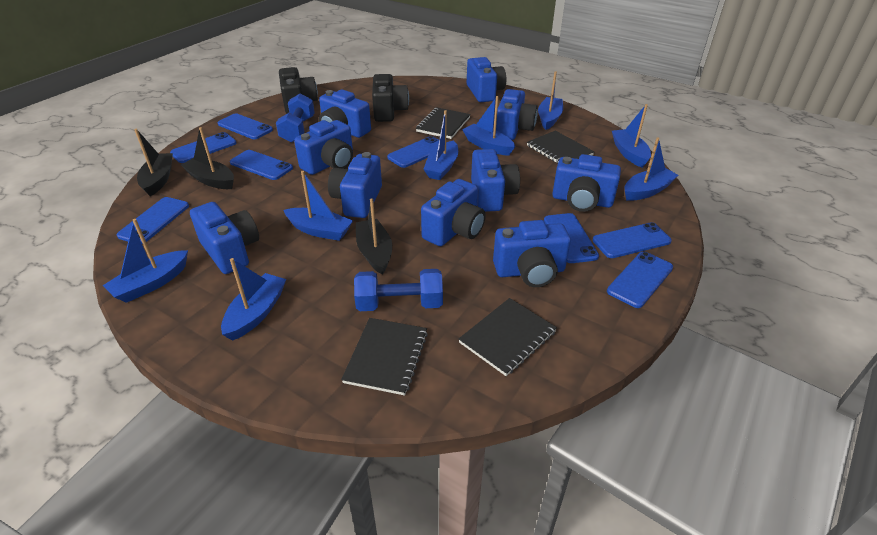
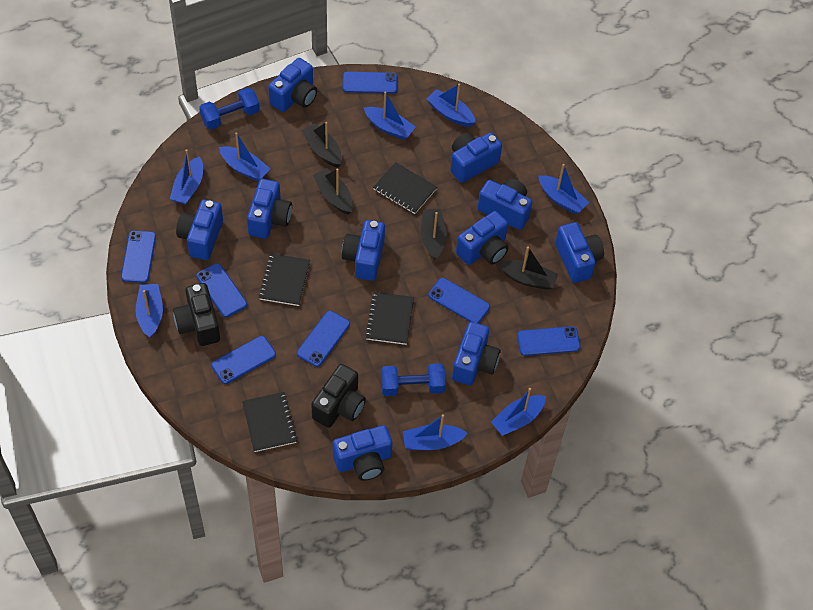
black boat: 3 -> 4
blue phone: 8 -> 7

